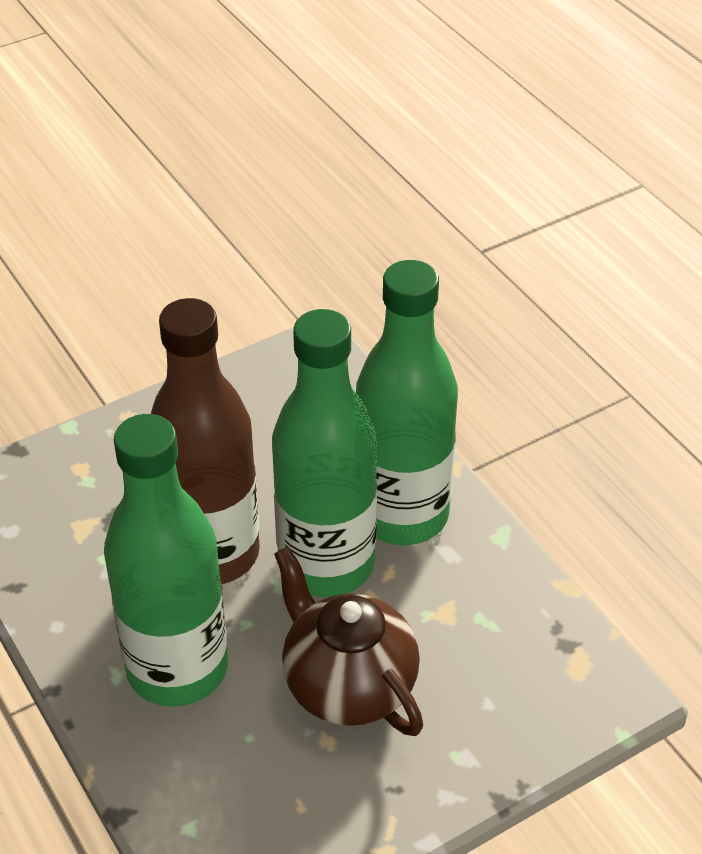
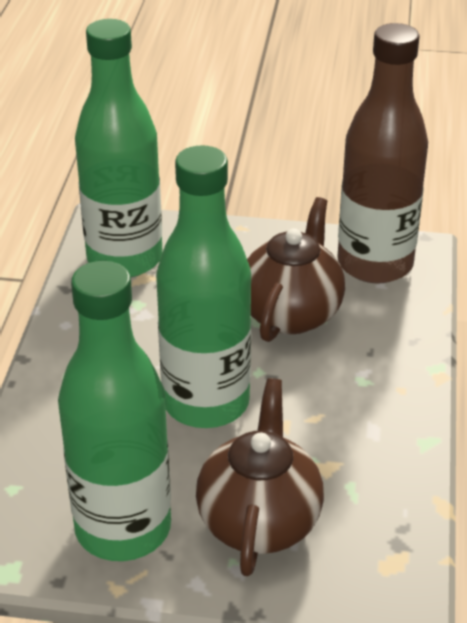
brown teapot: 1 -> 2

